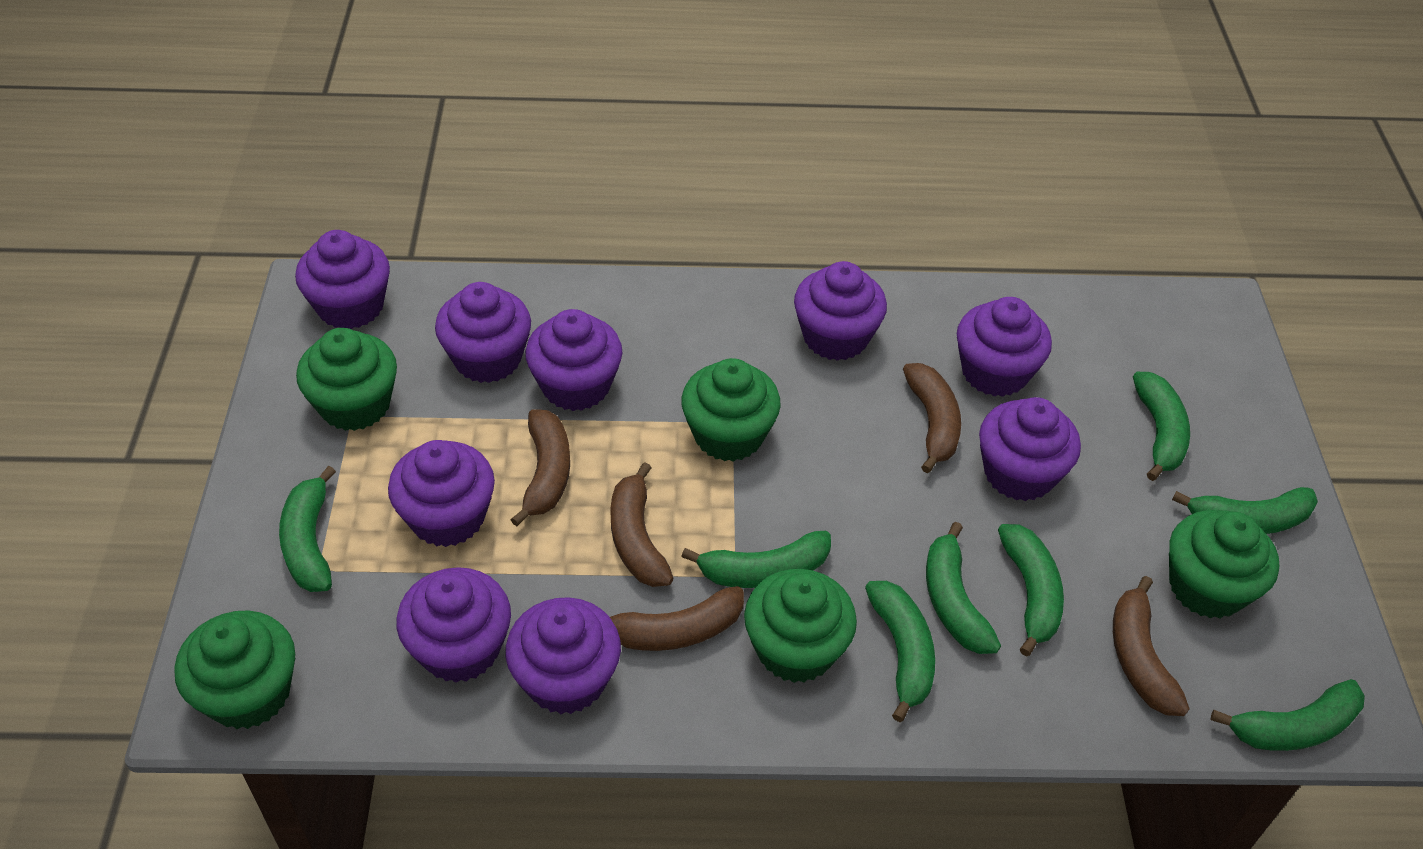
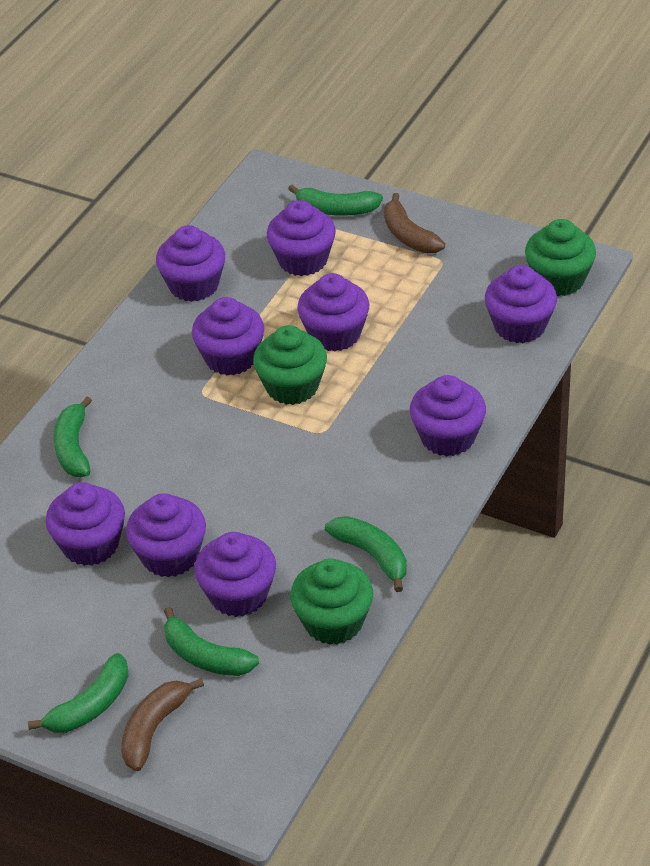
brown banana: 5 -> 2
green banana: 8 -> 5
green cupcake: 5 -> 3

